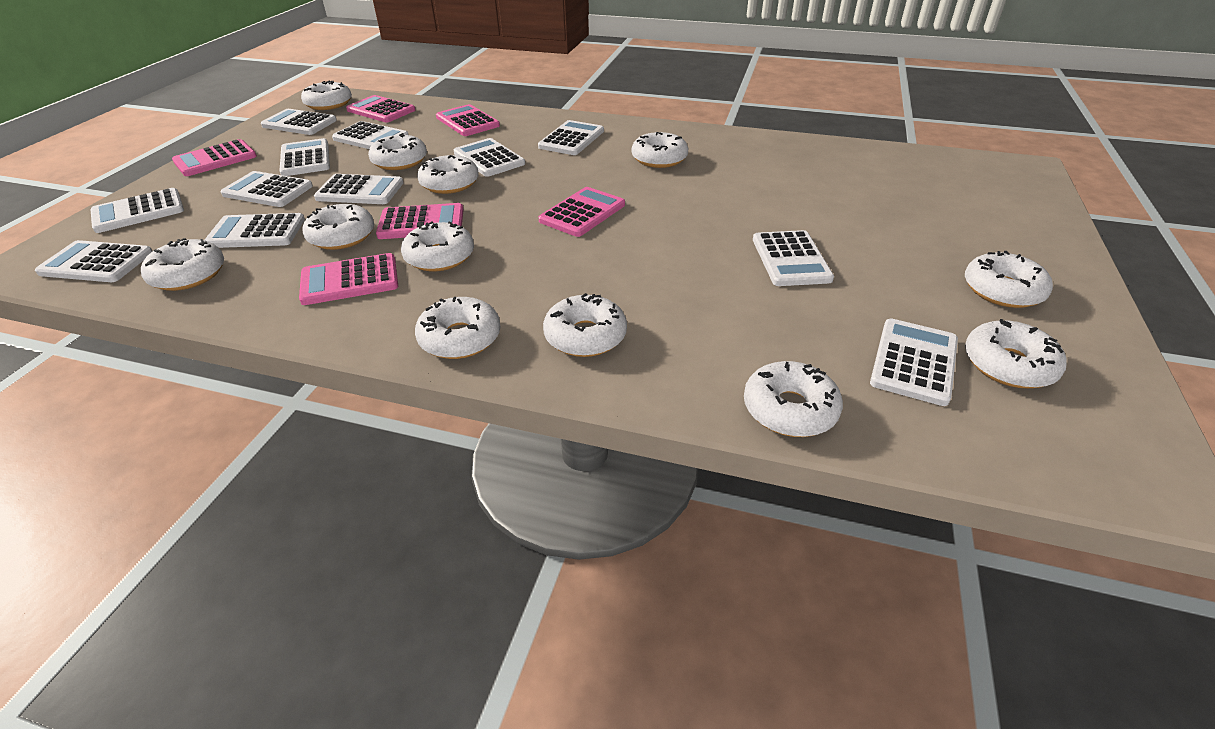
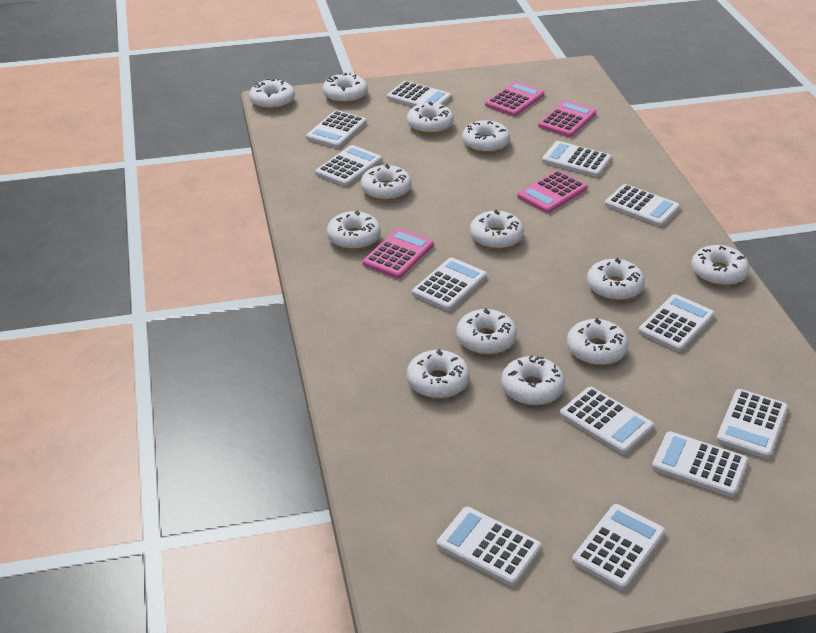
pink calculator: 6 -> 4
white donut: 12 -> 13

